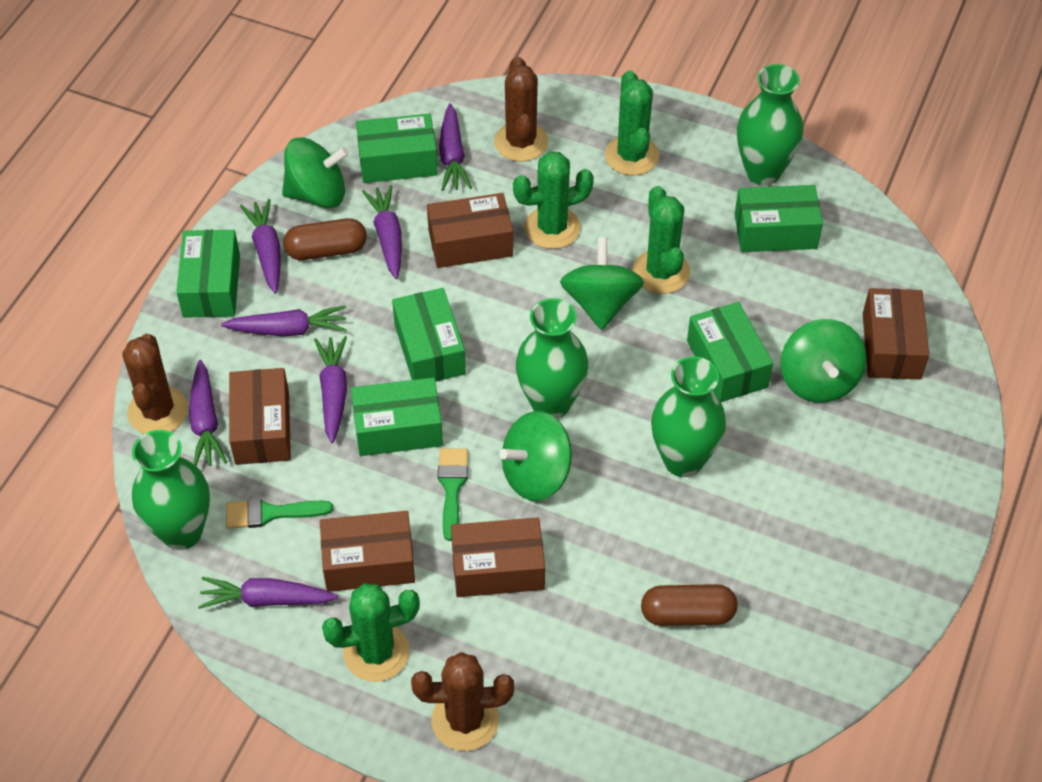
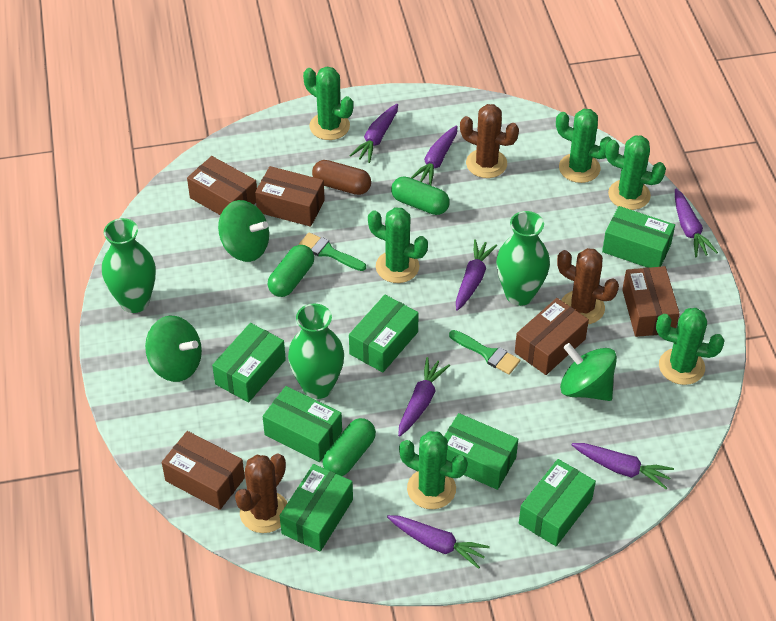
brown capsule: 2 -> 1
green box: 6 -> 7
green cactus: 4 -> 6
green capsule: 0 -> 3
green spinning top: 4 -> 3
green vase: 4 -> 3

